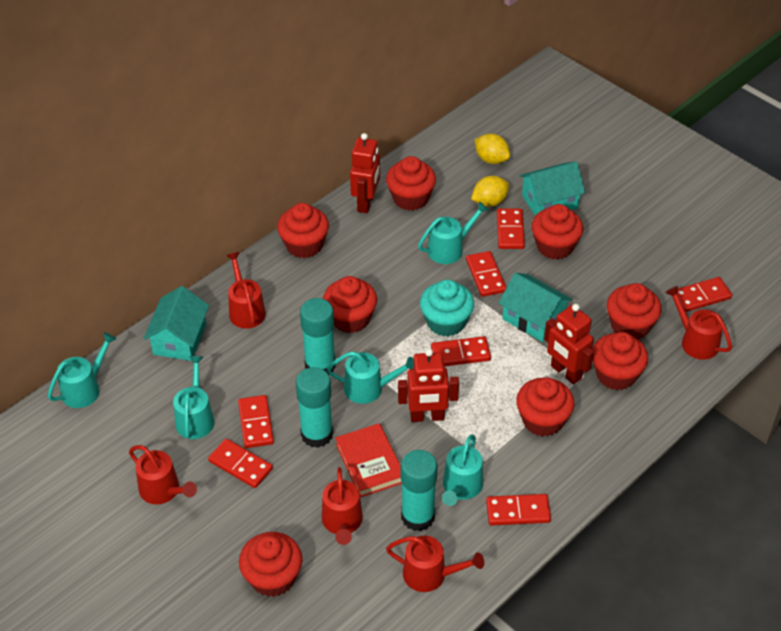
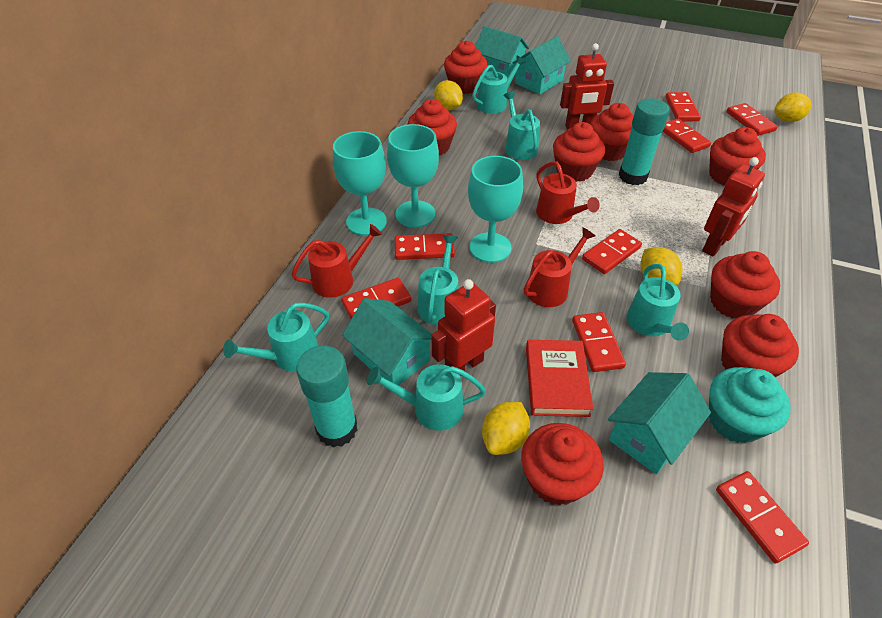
red domino: 7 -> 8
red watering can: 5 -> 3
turquoise glue stick: 3 -> 2
turquoise goblet: 0 -> 3
turquoise house: 3 -> 4
turquoise watering can: 5 -> 6
yellow lemon: 2 -> 4

